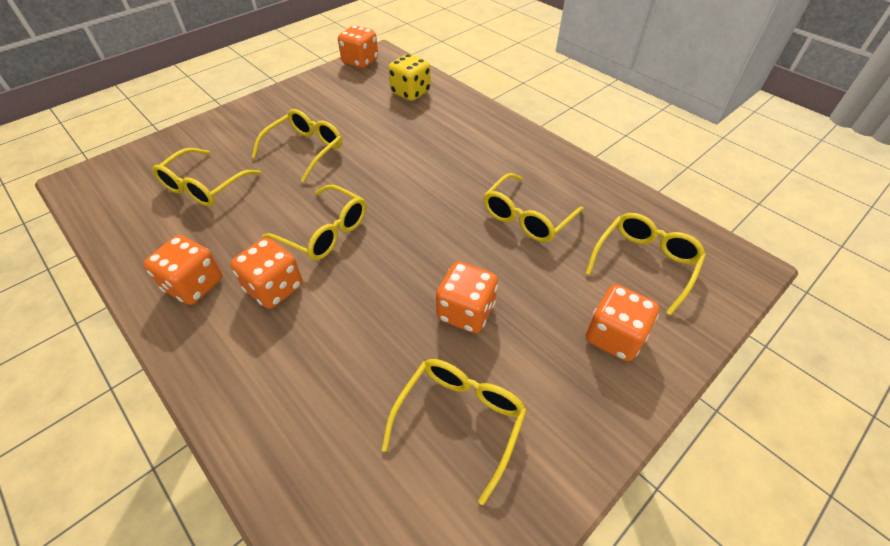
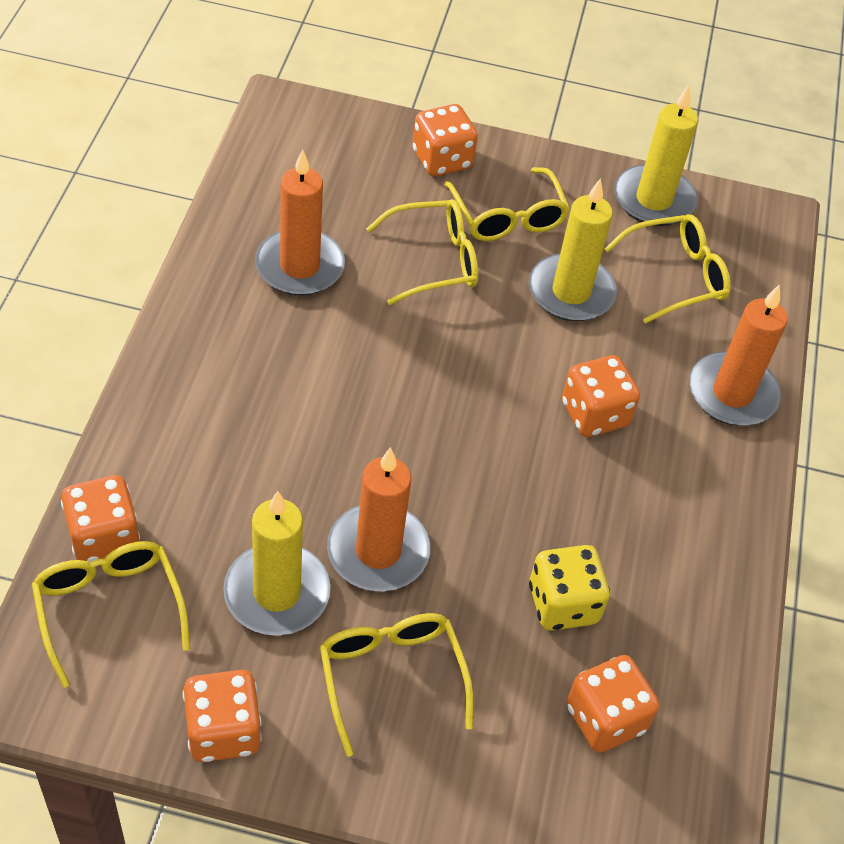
orange candle: 0 -> 3
yellow candle: 0 -> 3
yellow glasses: 6 -> 5

